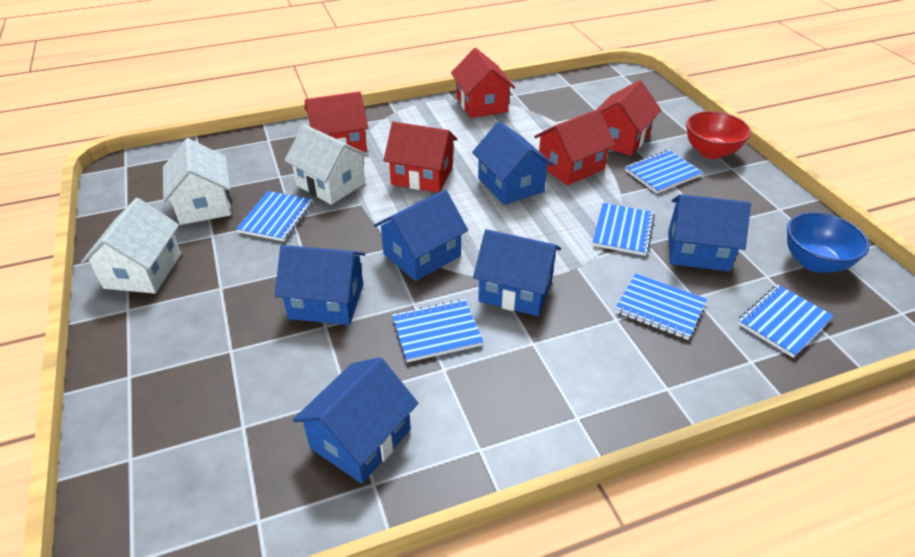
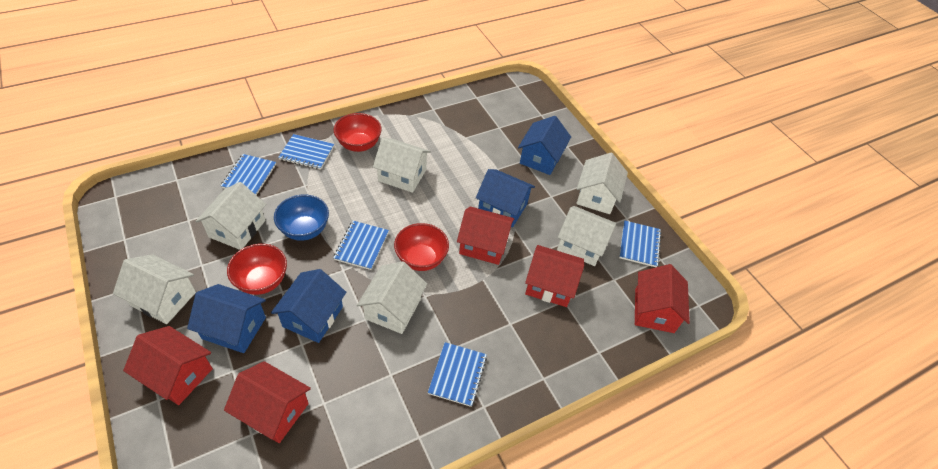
blue house: 6 -> 4
blue notebook: 6 -> 5
red bowl: 1 -> 3
white house: 3 -> 6

